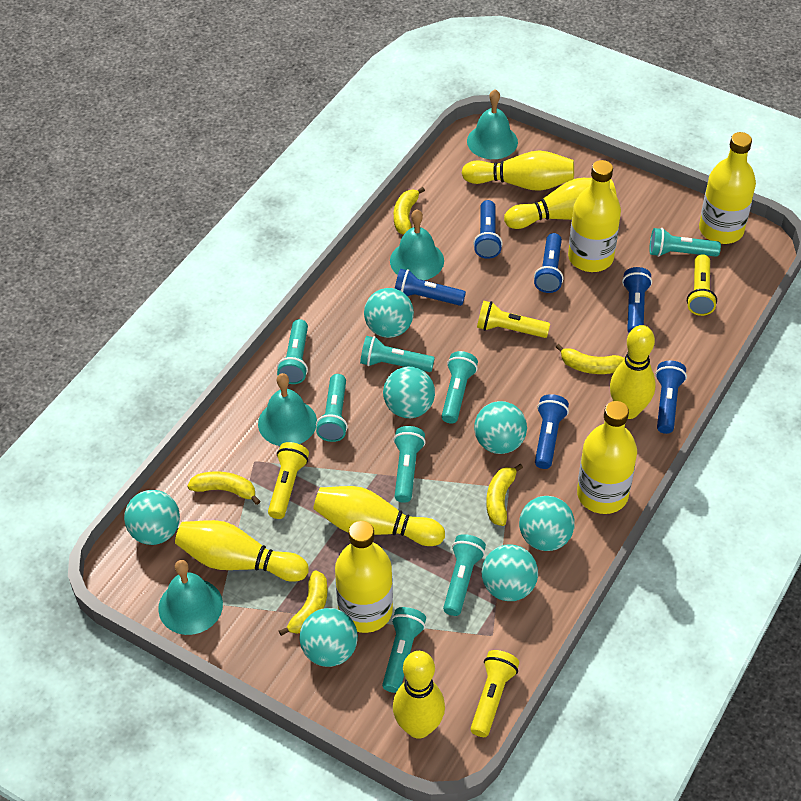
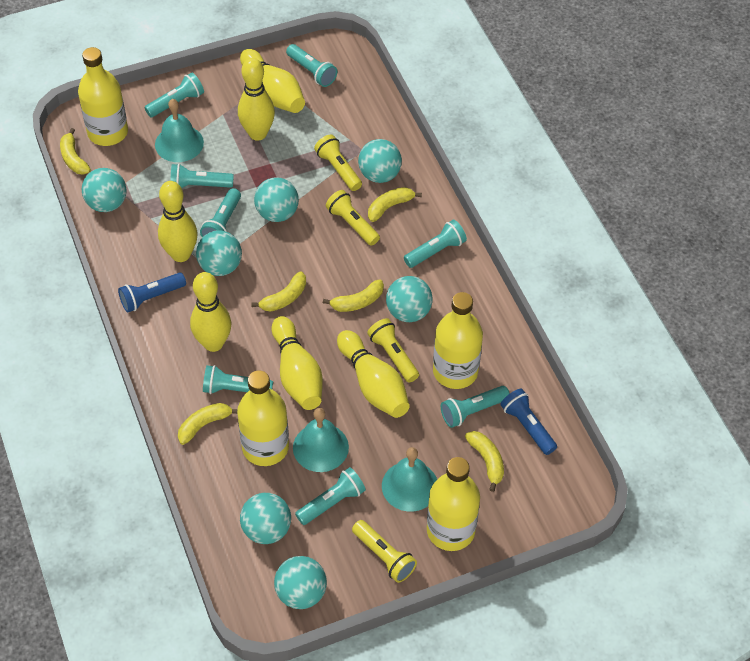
blue flashlight: 6 -> 2
turquoise bell: 4 -> 3
yellow banana: 5 -> 6

